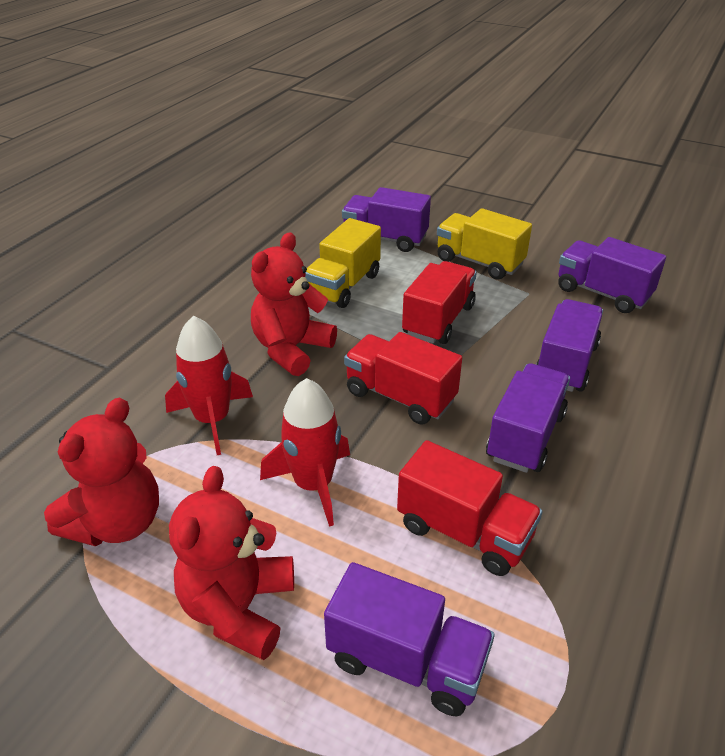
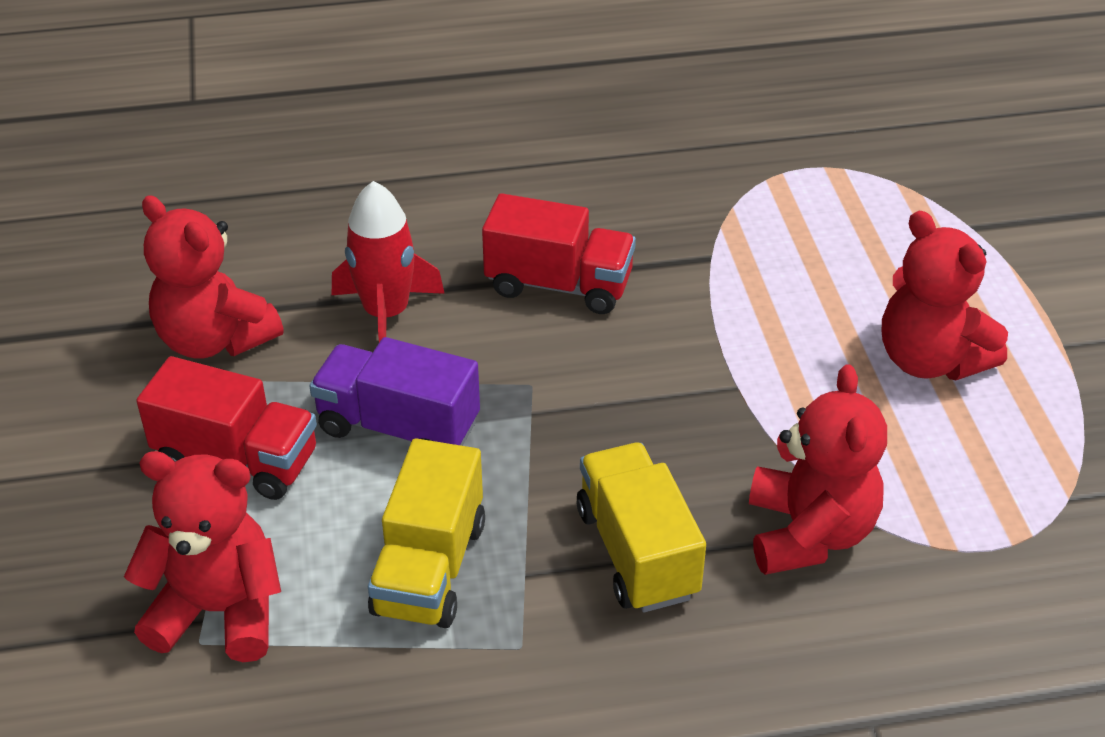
purple truck: 5 -> 1
red rocket: 2 -> 1
red teddy bear: 3 -> 4
red truck: 3 -> 2

